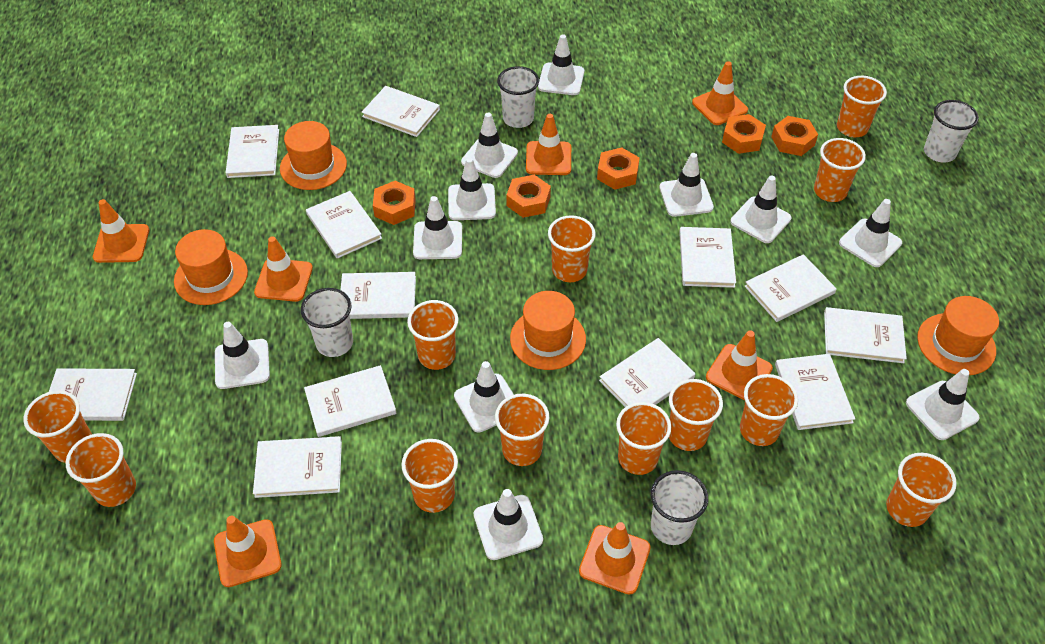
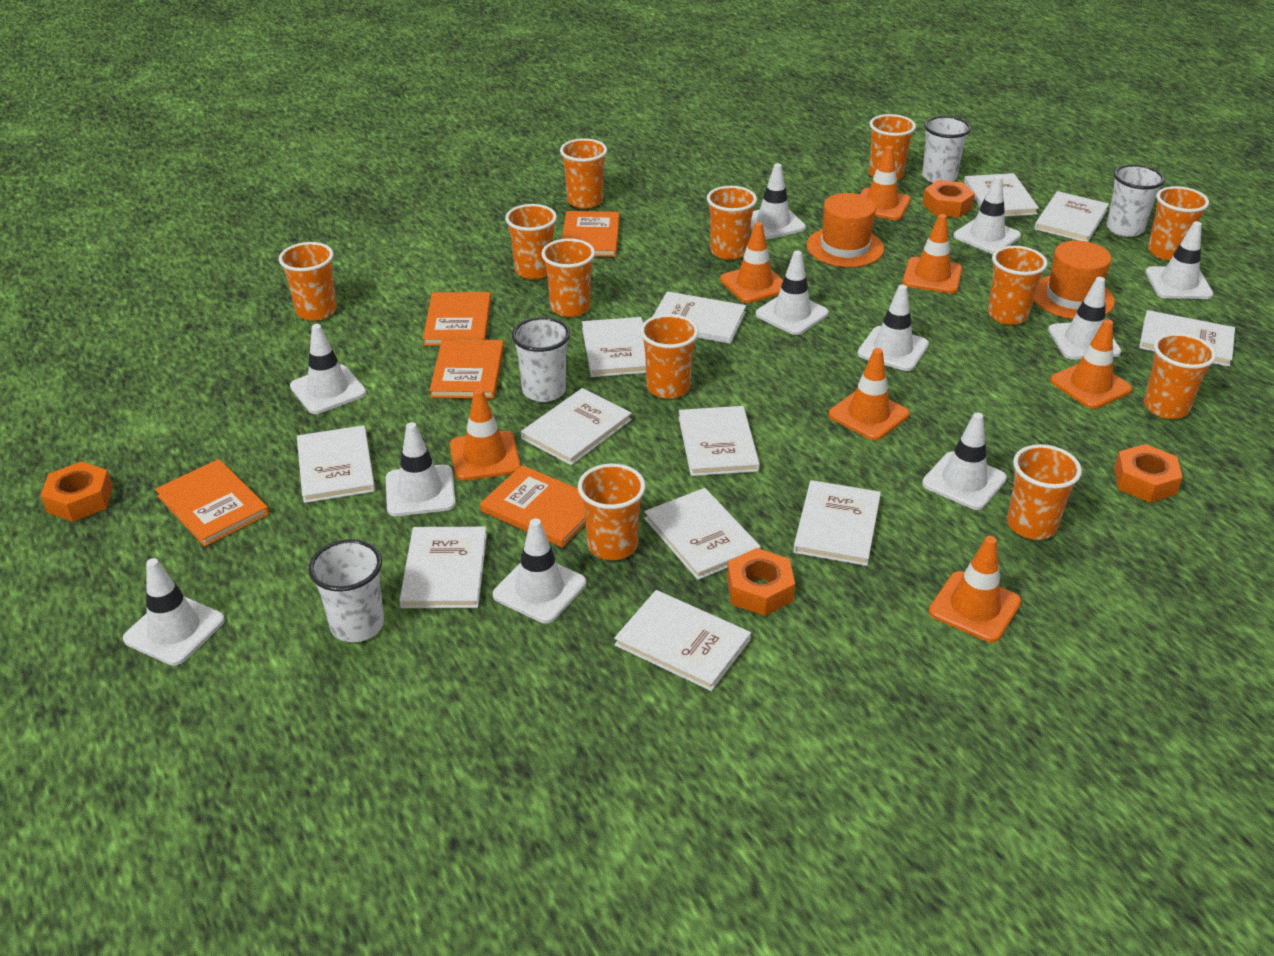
orange book: 0 -> 5
orange hat: 4 -> 2
orange nut: 5 -> 4

